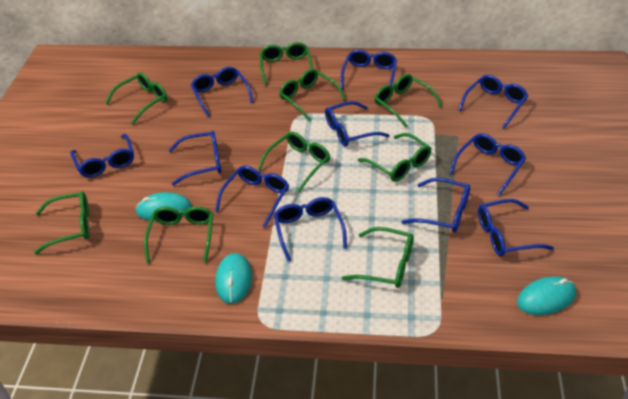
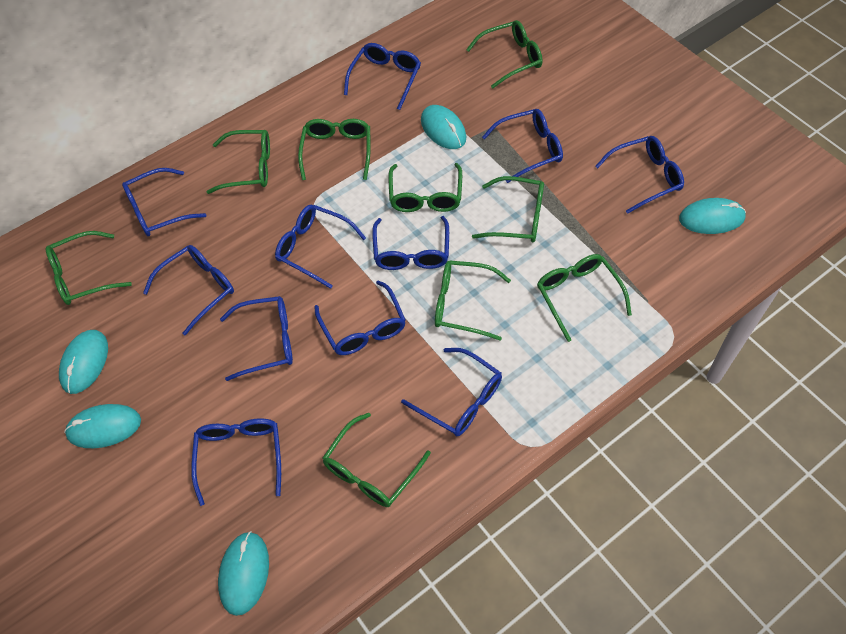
turquoise mouse: 3 -> 5

